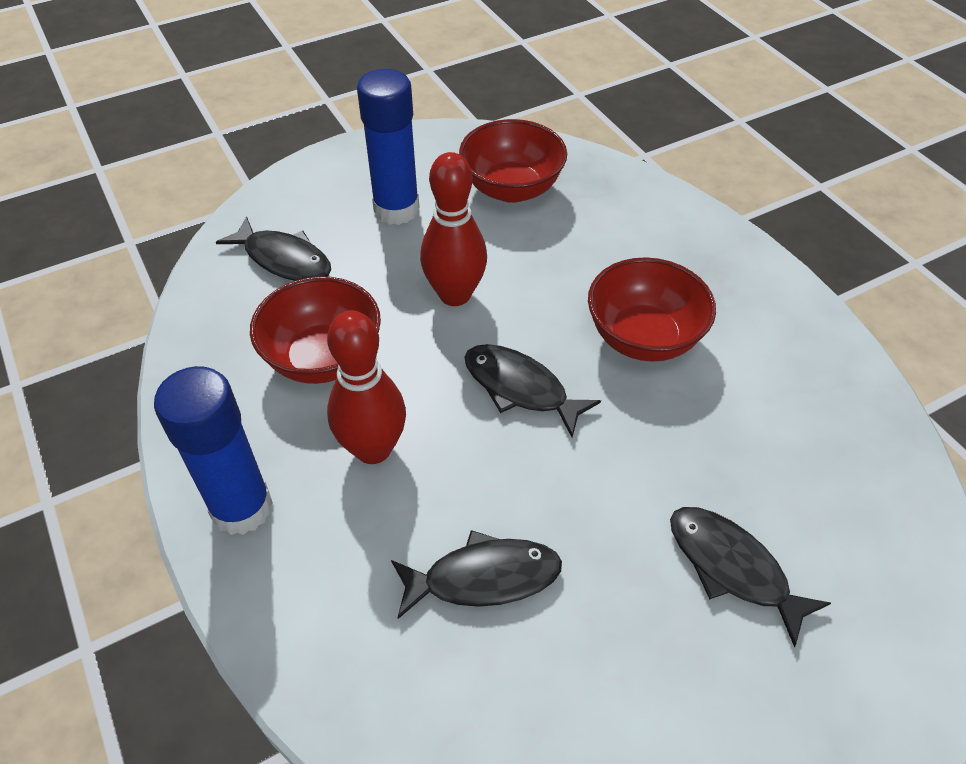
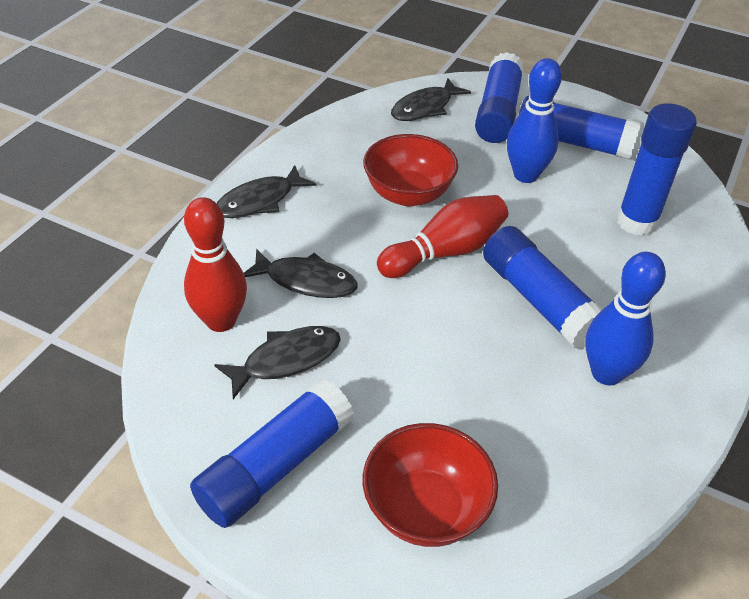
blue bowling pin: 0 -> 2
blue glue stick: 2 -> 5
red bowl: 3 -> 2

